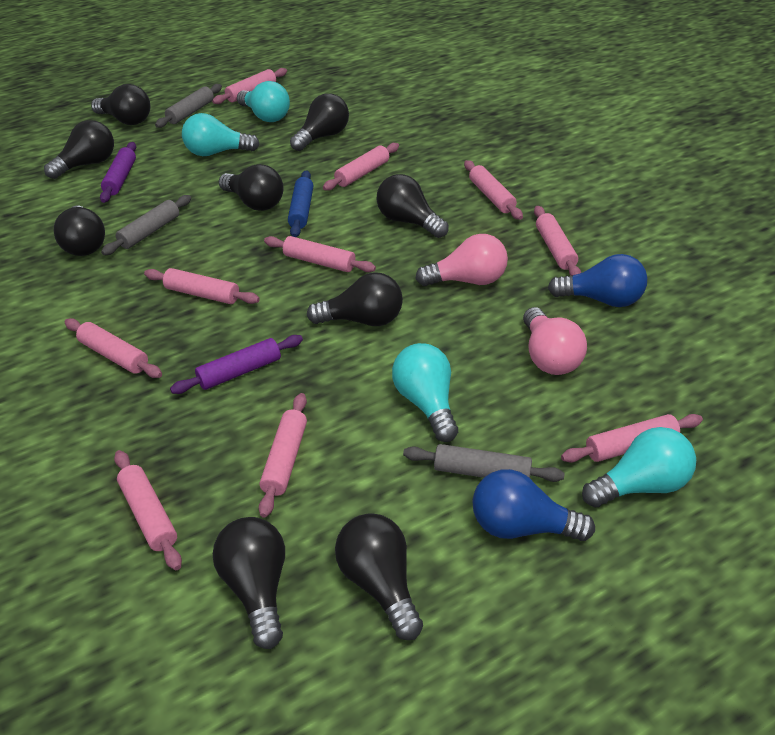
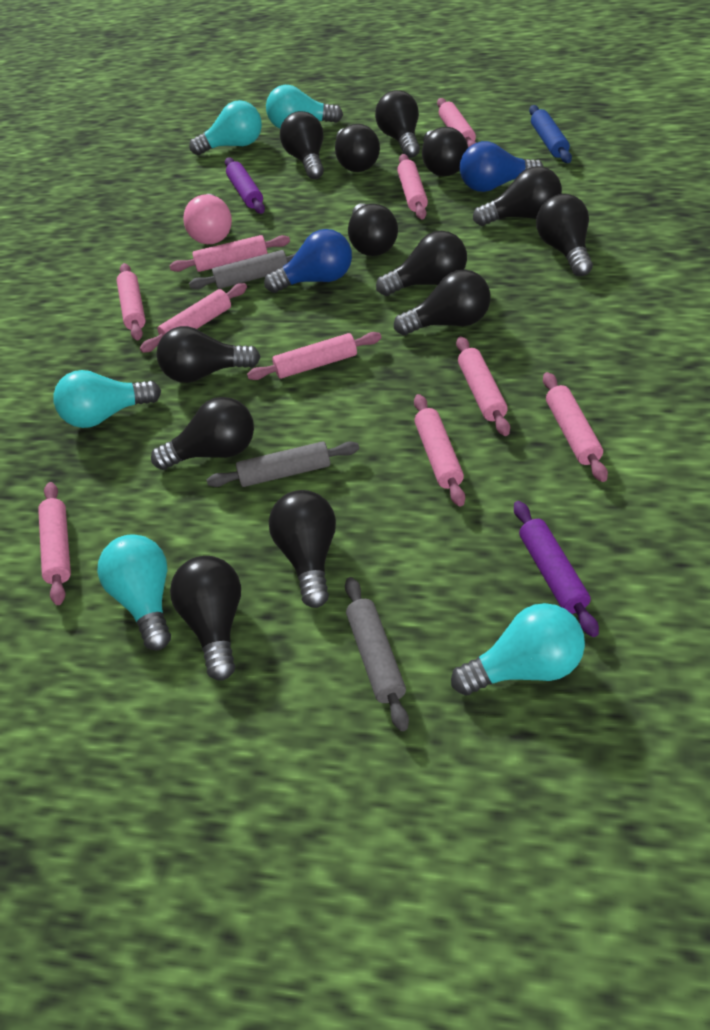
black light bulb: 9 -> 13
pink light bulb: 2 -> 1
turquoise light bulb: 4 -> 5

